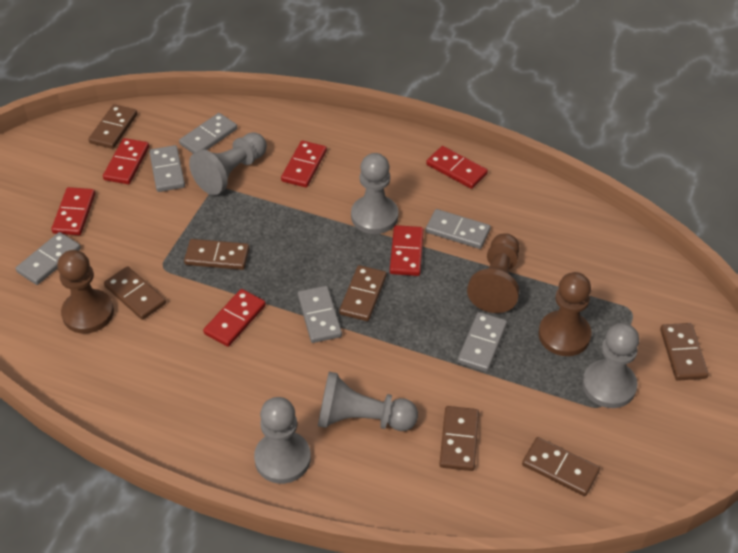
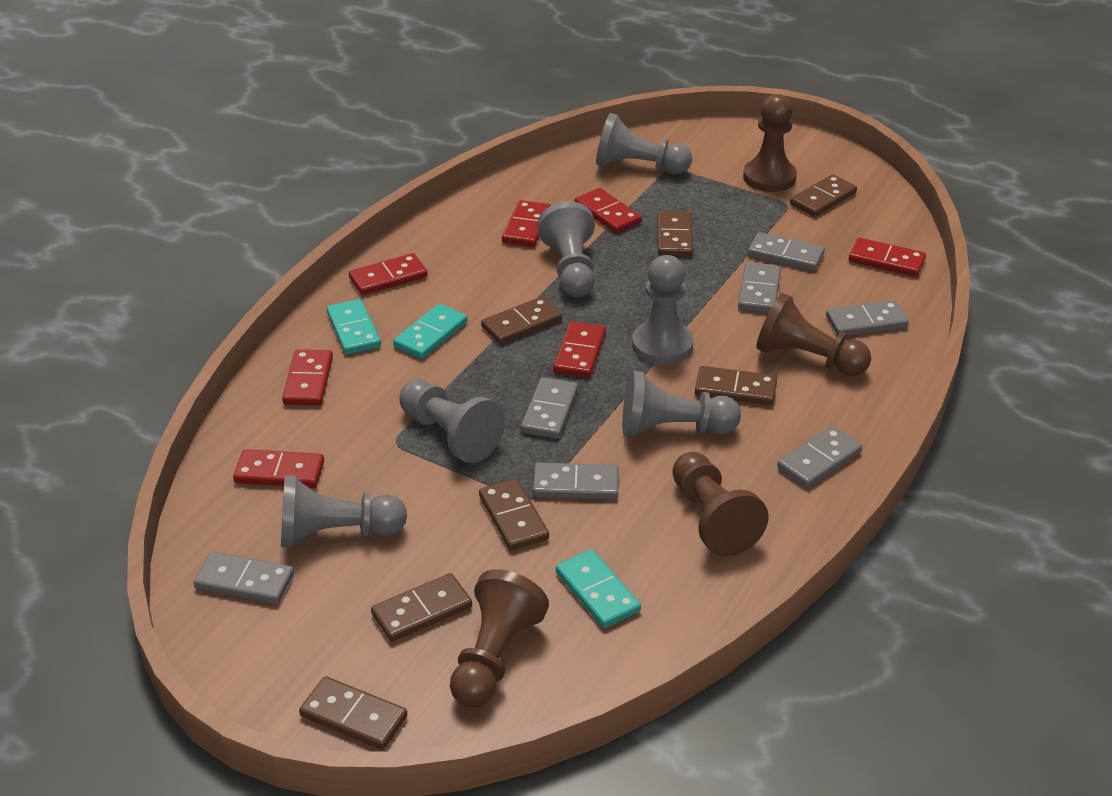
brown pawn: 3 -> 4
grey domino: 6 -> 7
grey pawn: 5 -> 6
red domino: 6 -> 7
turquoise domino: 0 -> 3

